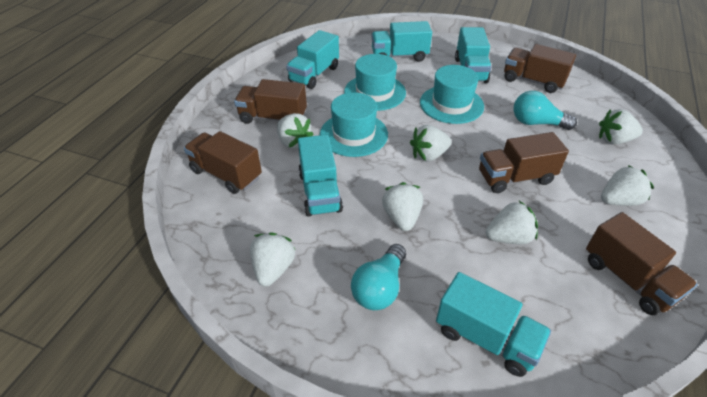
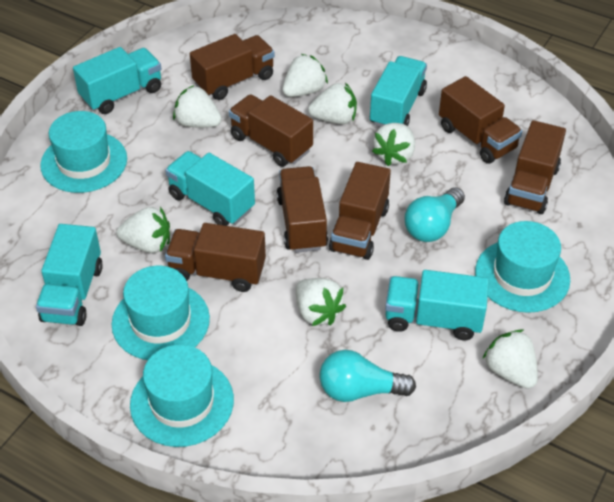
brown truck: 5 -> 7
turquoise hat: 3 -> 4

